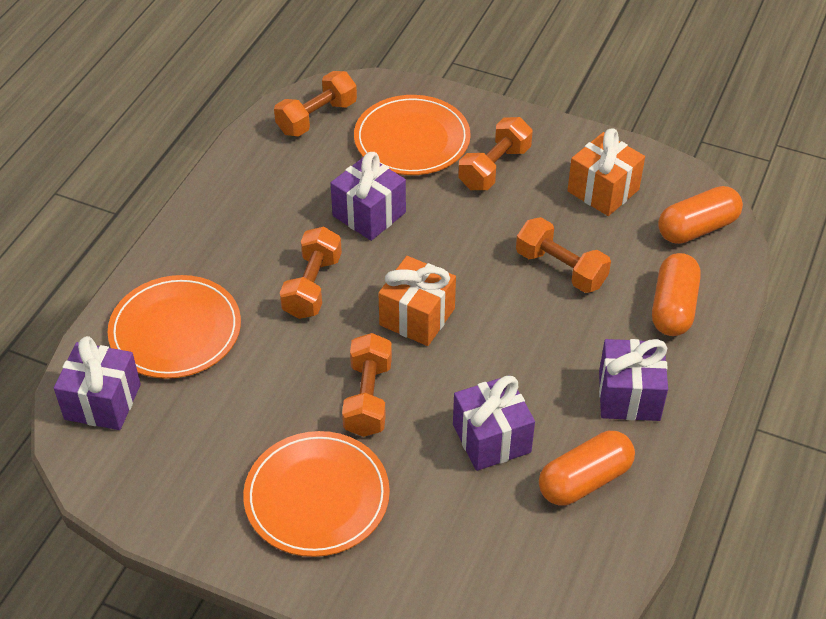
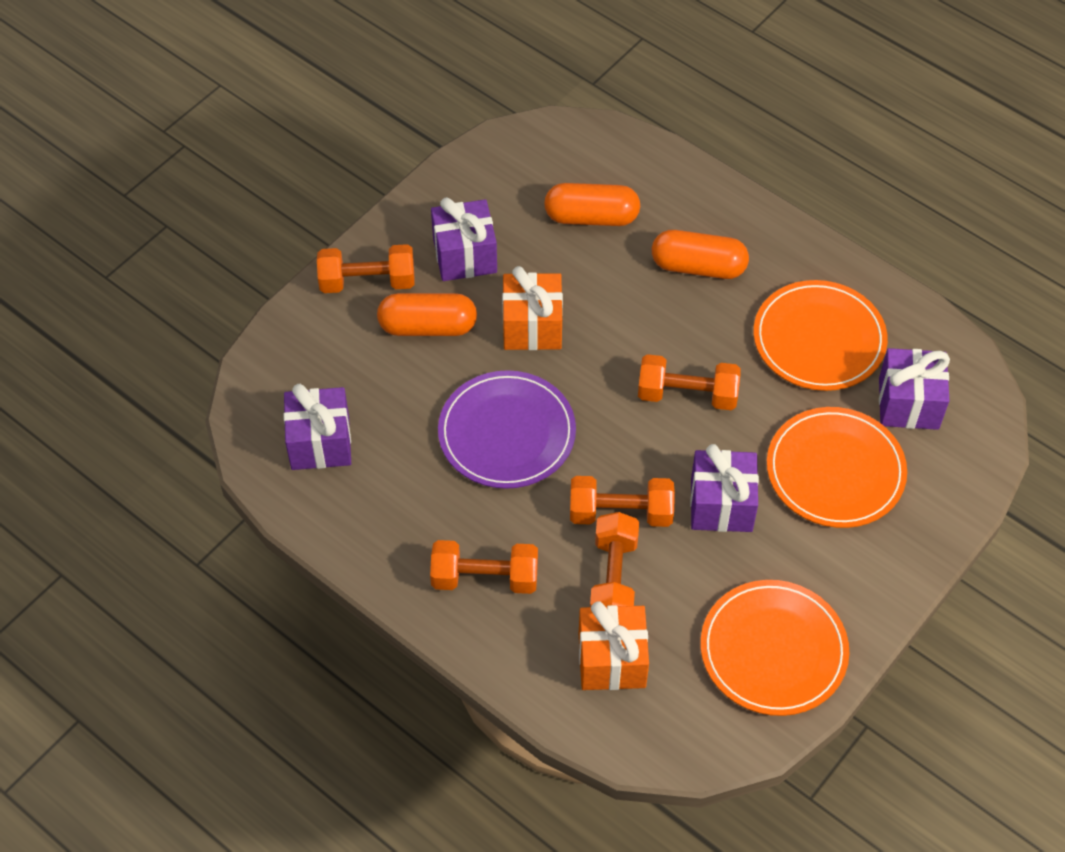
purple plate: 0 -> 1

